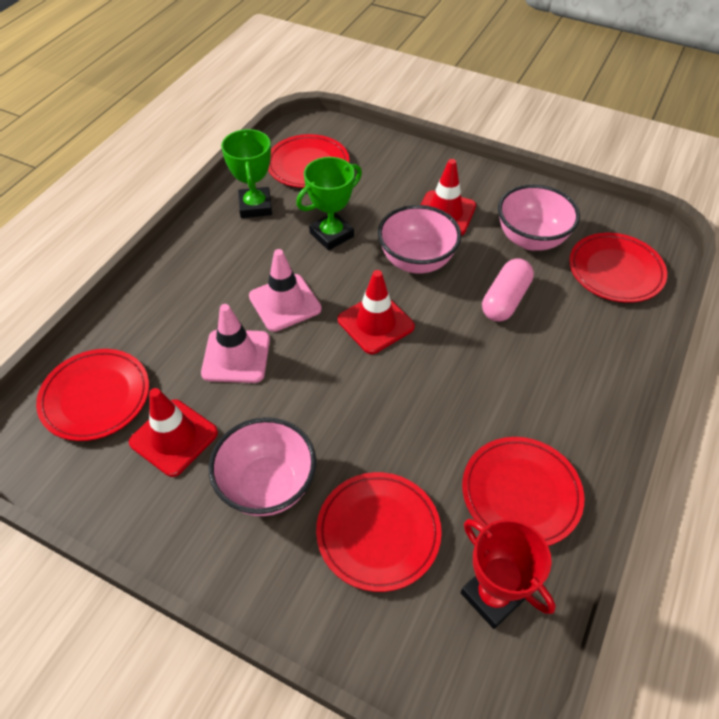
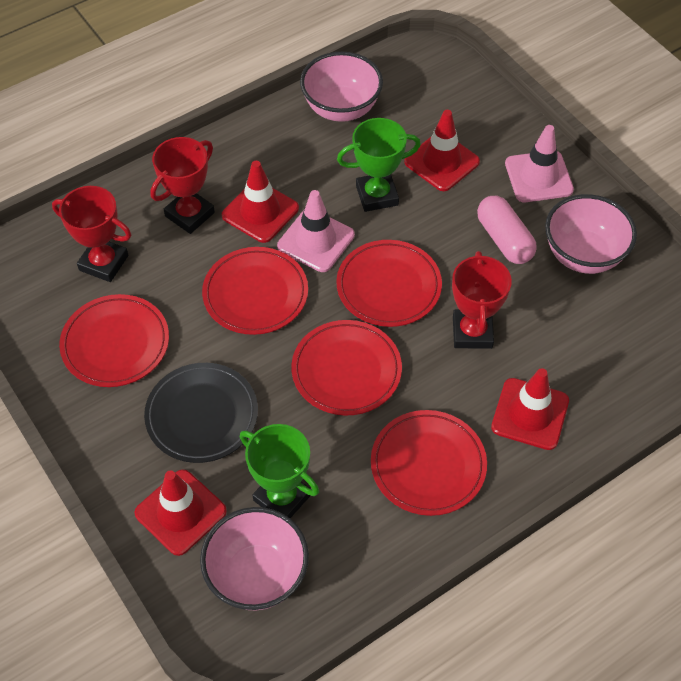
black plate: 0 -> 1
red traffic cone: 3 -> 4
red trophy: 1 -> 3

